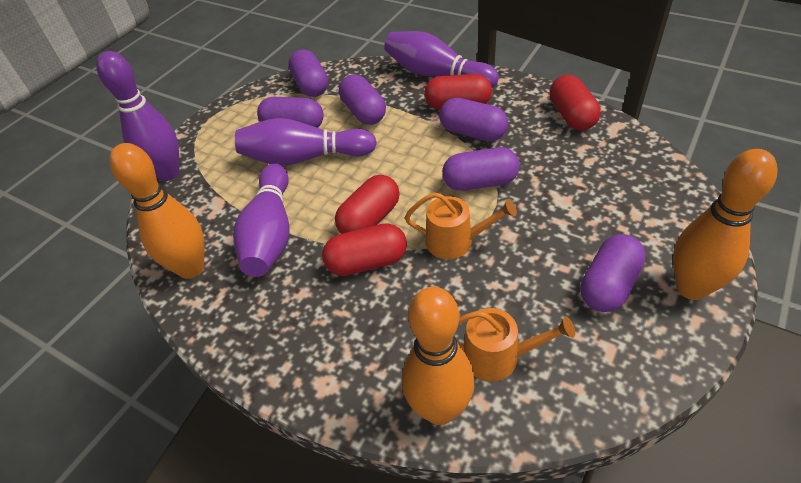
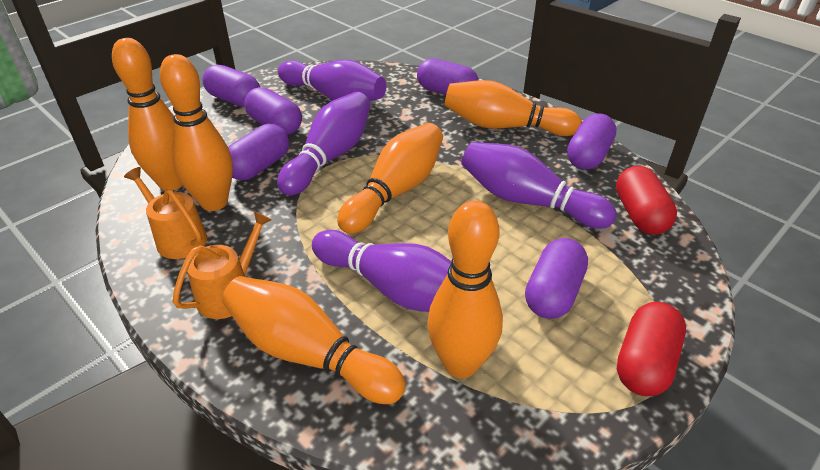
orange bowling pin: 3 -> 6
red capsule: 4 -> 2

